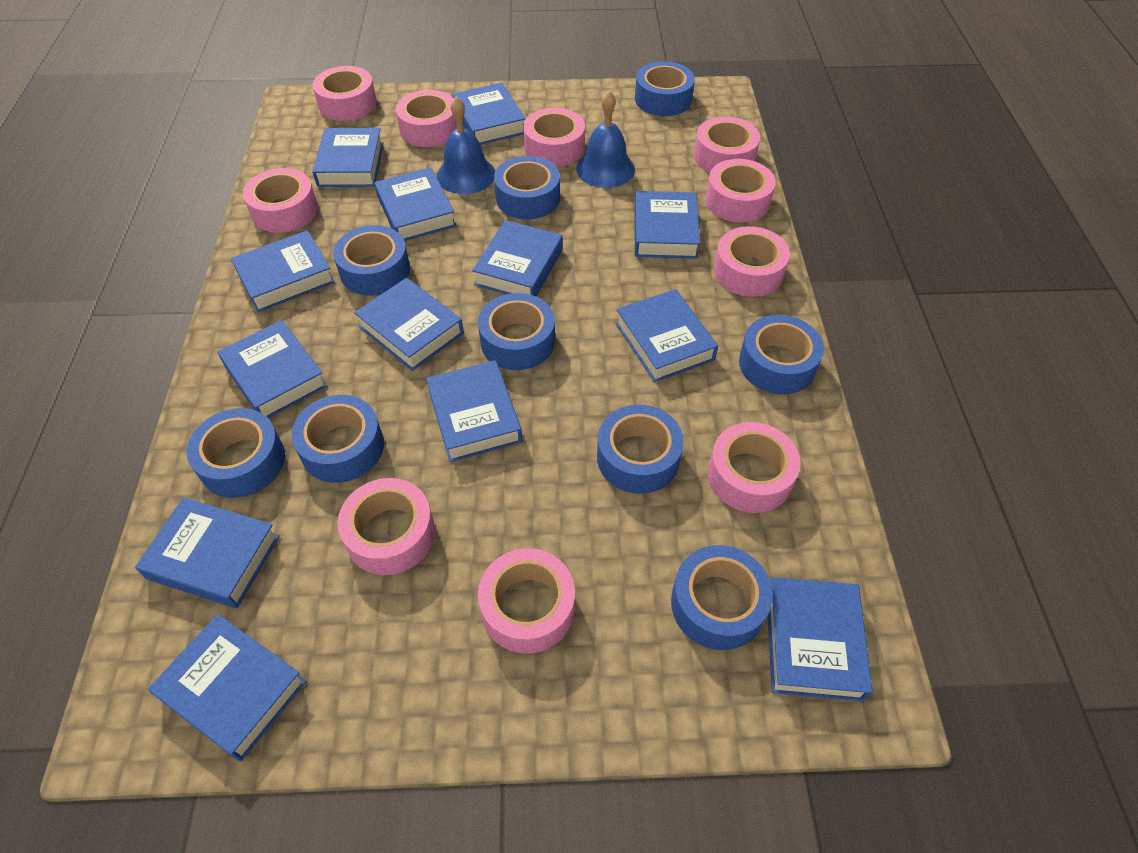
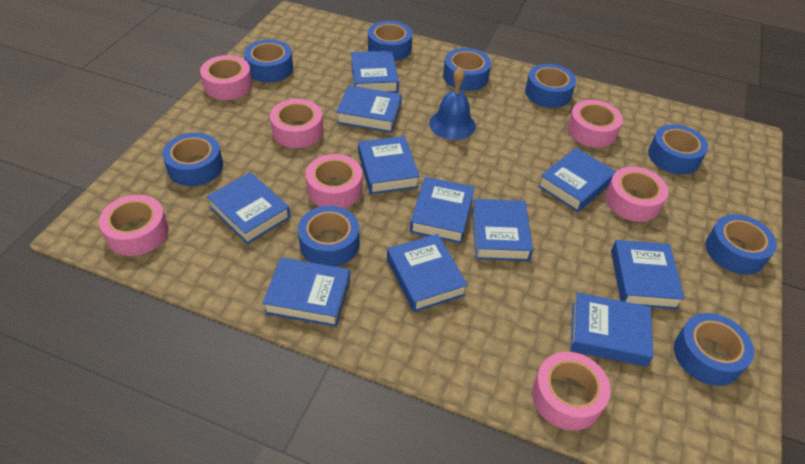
blue bell: 2 -> 1
blue book: 13 -> 11
pink tape: 10 -> 7

